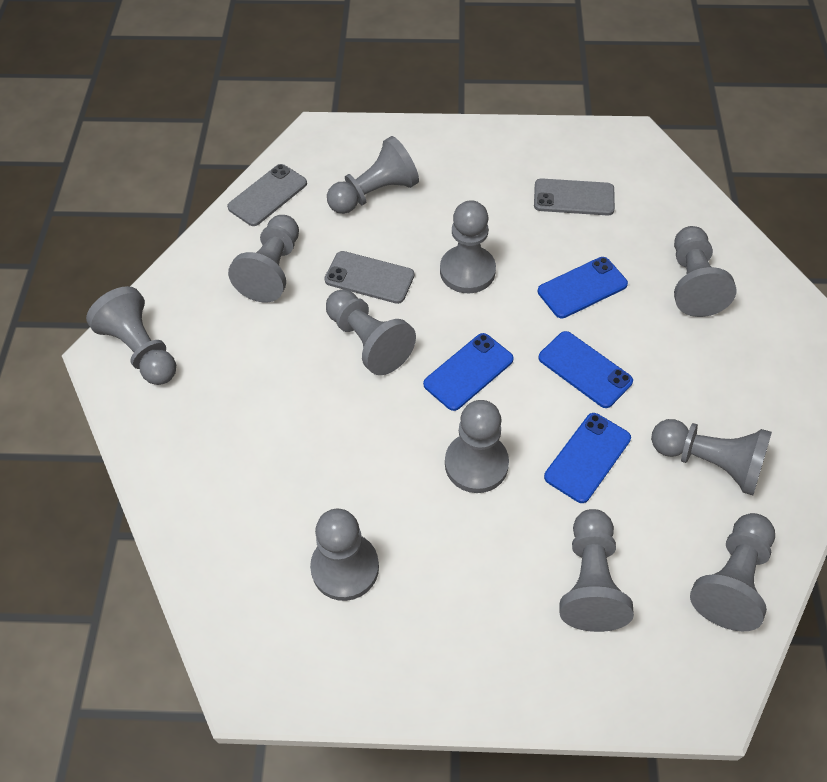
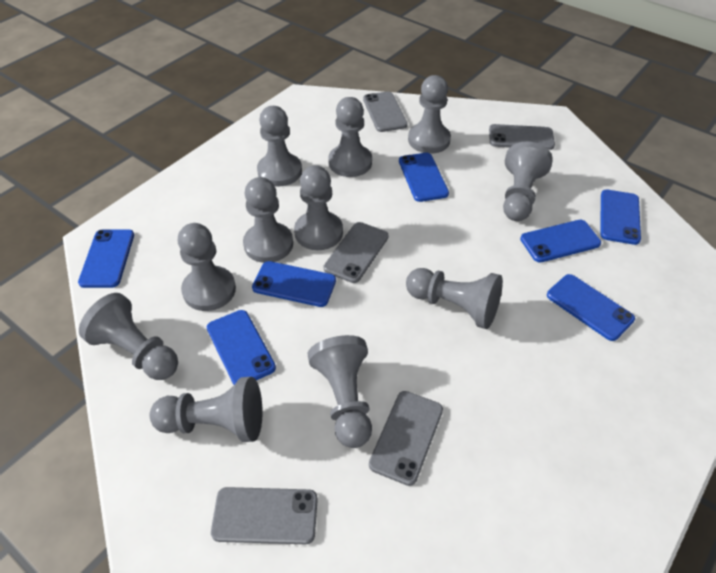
blue phone: 4 -> 7
grey phone: 3 -> 5

